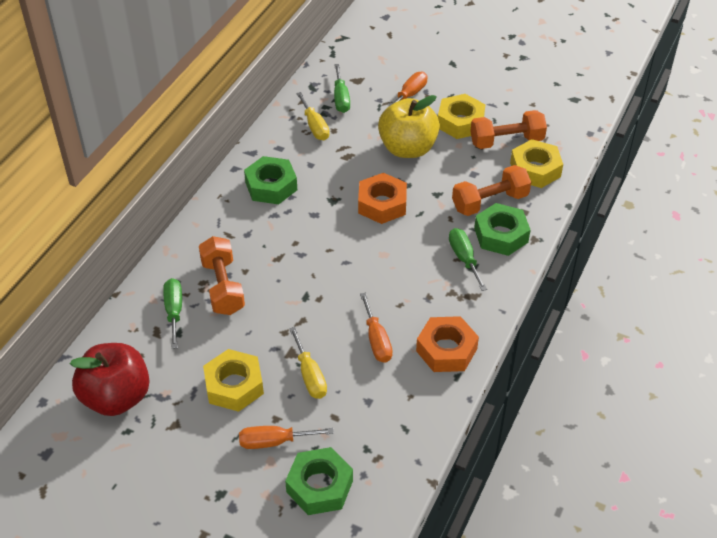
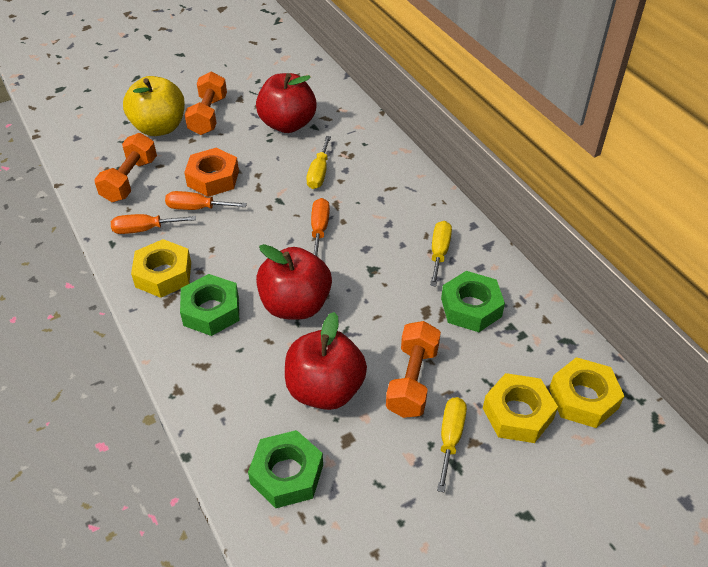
green screwdriver: 3 -> 0
orange nut: 2 -> 1
red apple: 1 -> 3
yellow screwdriver: 2 -> 3

